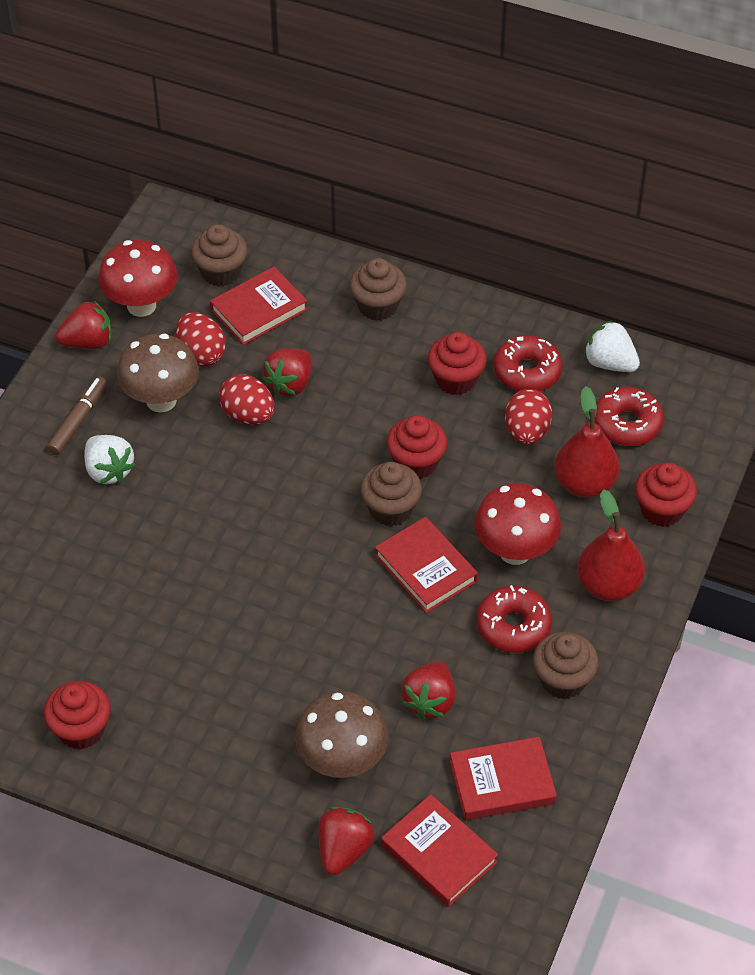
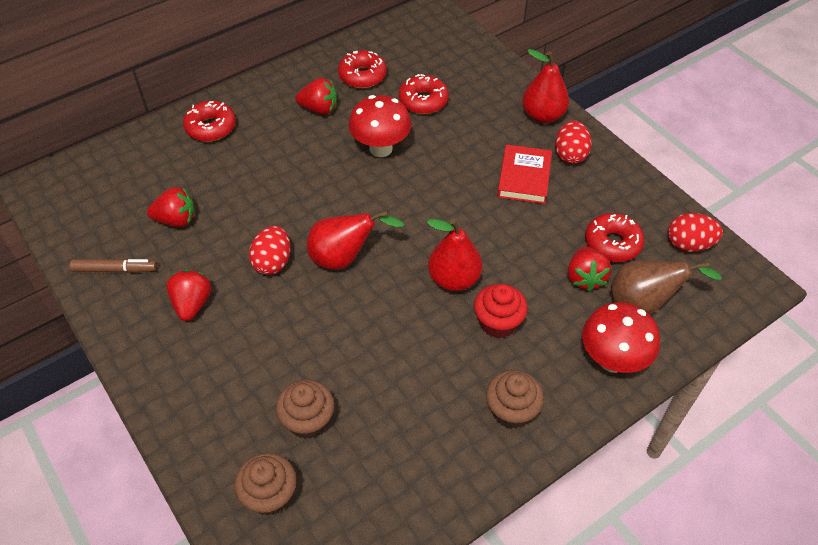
brown cupcake: 4 -> 3
brown mushroom: 2 -> 0
brown pear: 0 -> 1
red book: 4 -> 1
red cupcake: 4 -> 1
red donut: 3 -> 4
red pear: 2 -> 3
white strawberry: 2 -> 0

